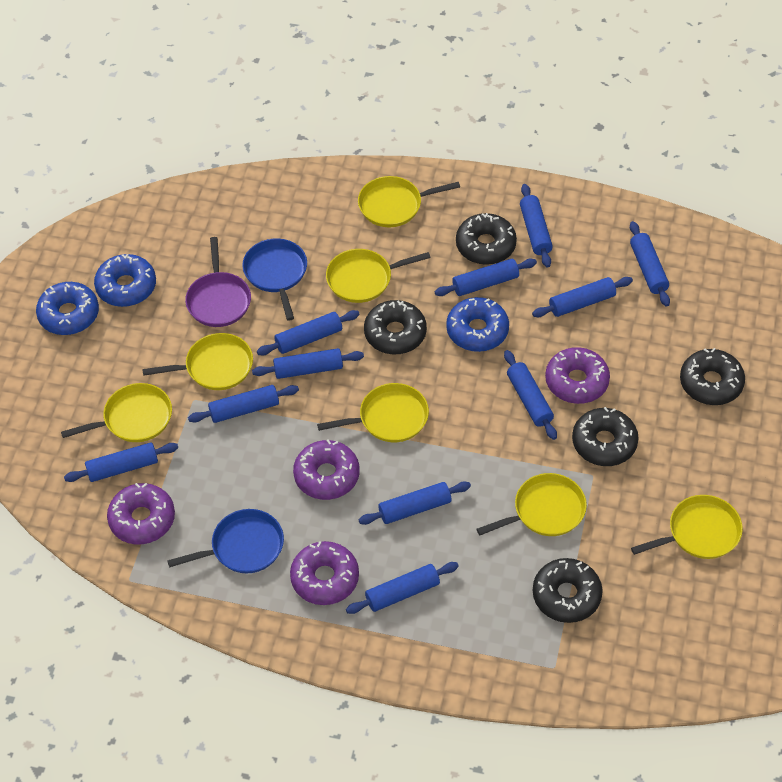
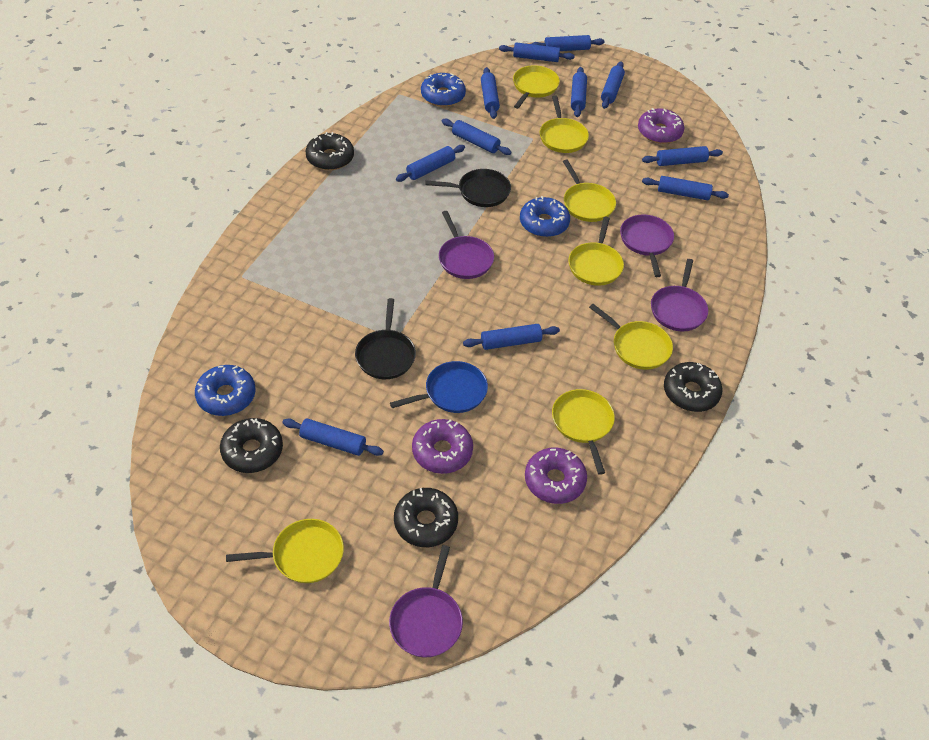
black donut: 5 -> 4
black pan: 0 -> 2
blue pan: 2 -> 1
purple donut: 4 -> 3
purple pan: 1 -> 4

